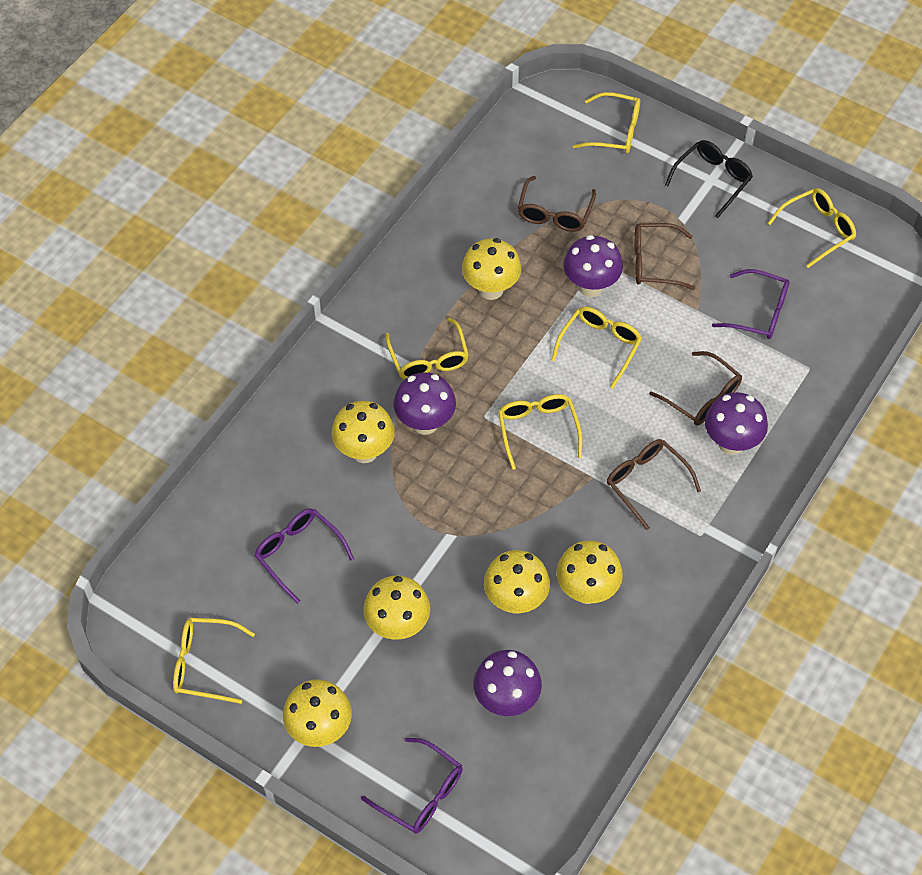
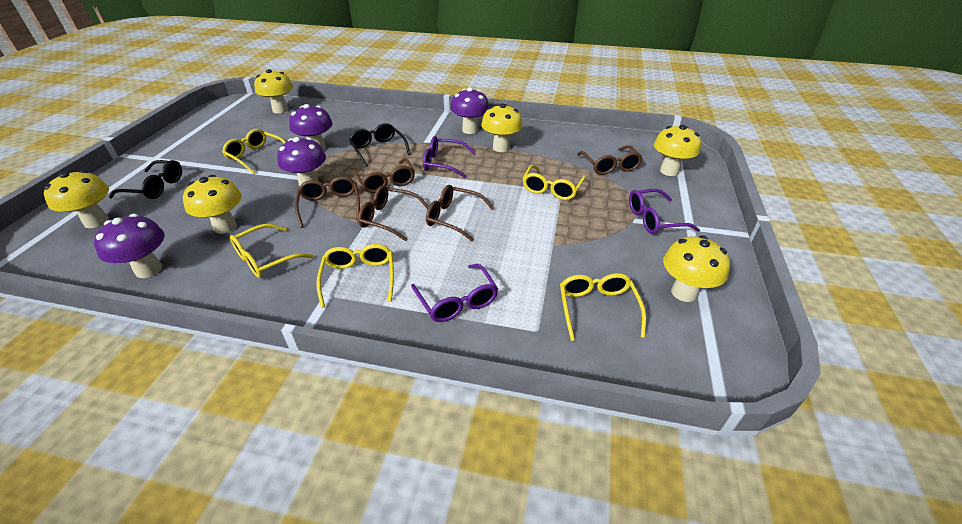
black glasses: 1 -> 2
brown glasses: 4 -> 5
yellow glasses: 6 -> 5

